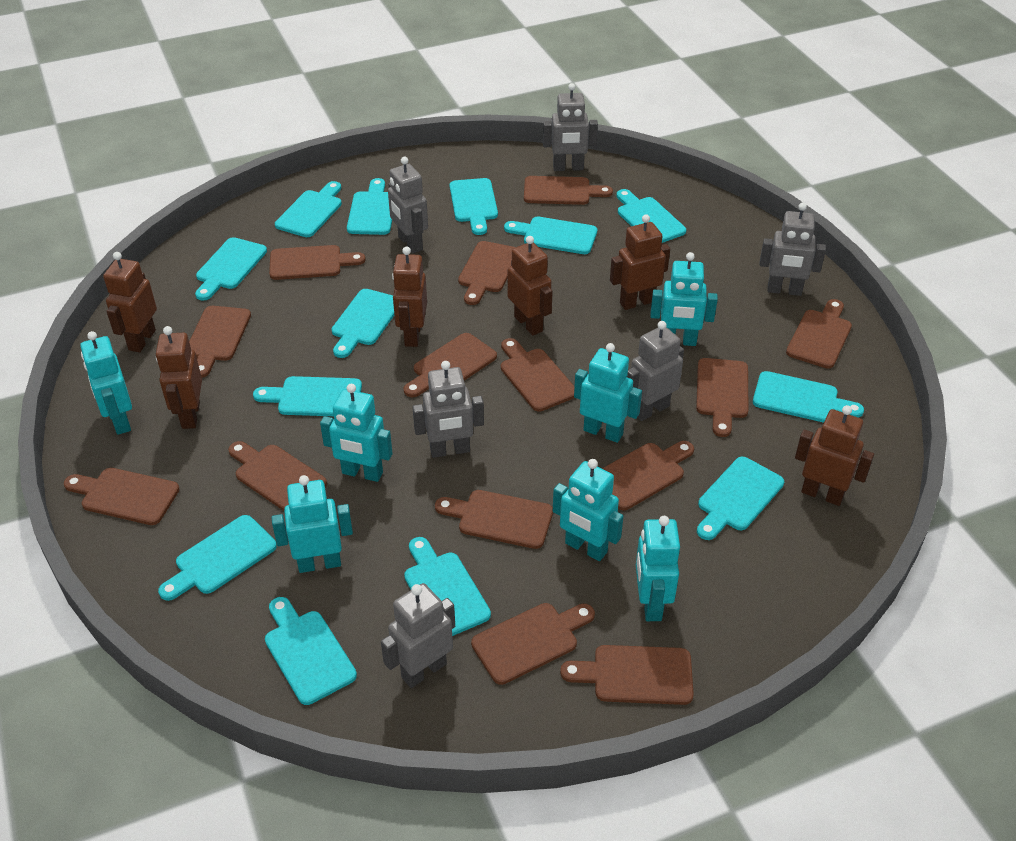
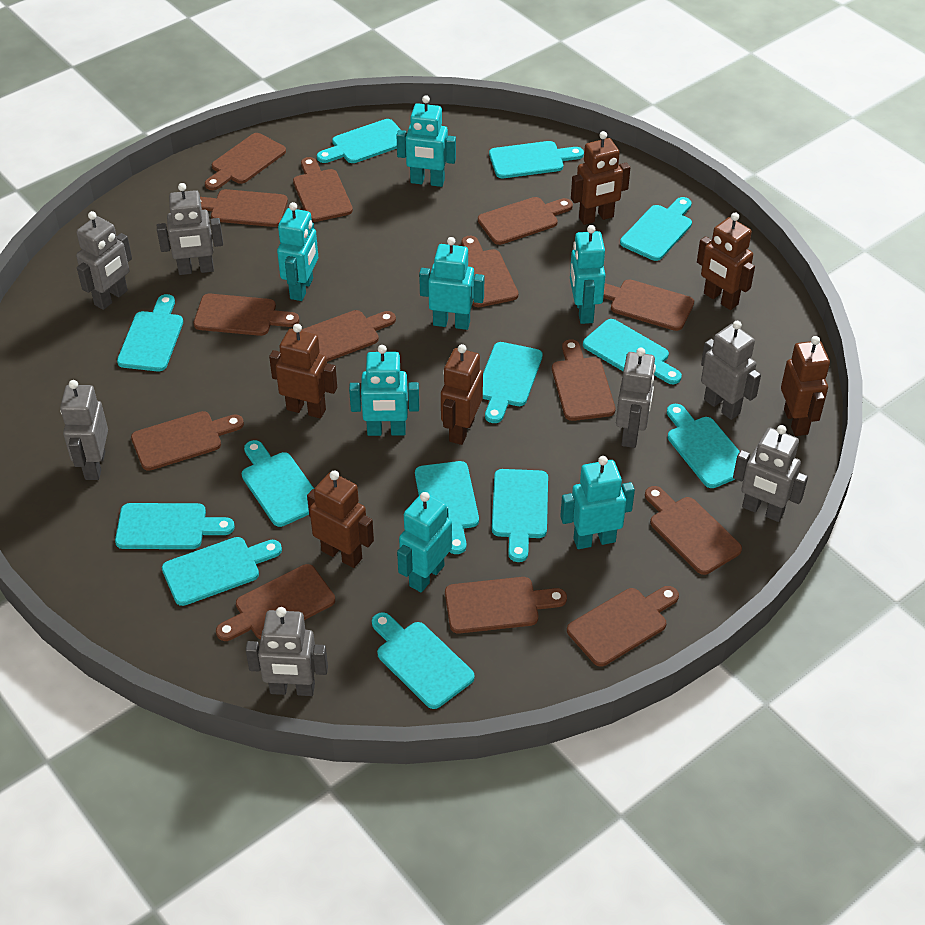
grey robot: 6 -> 7

